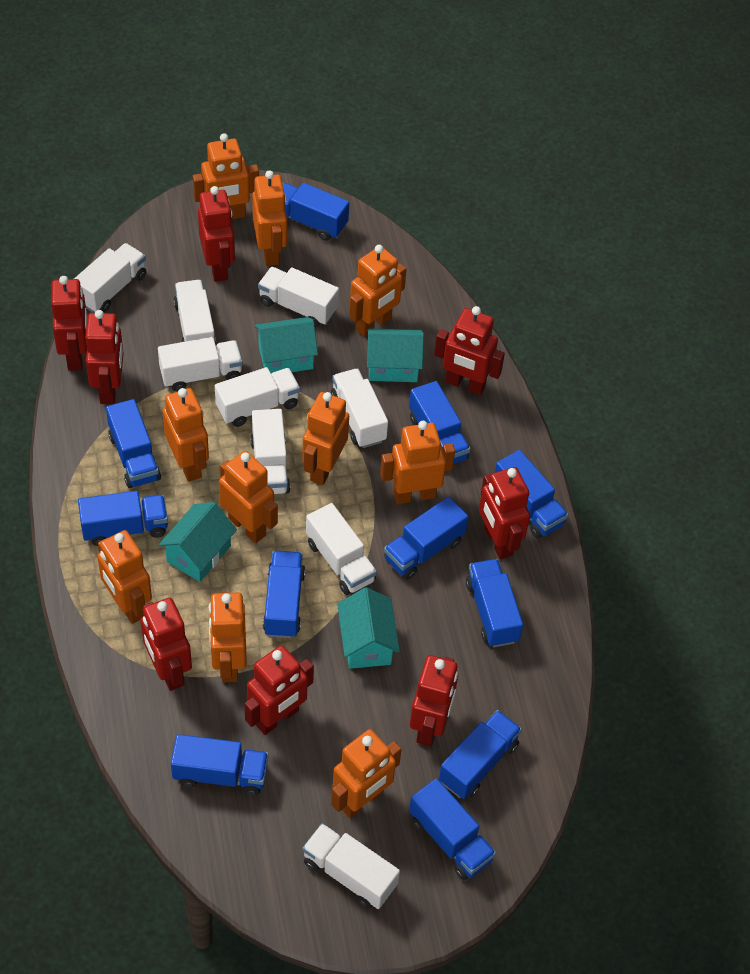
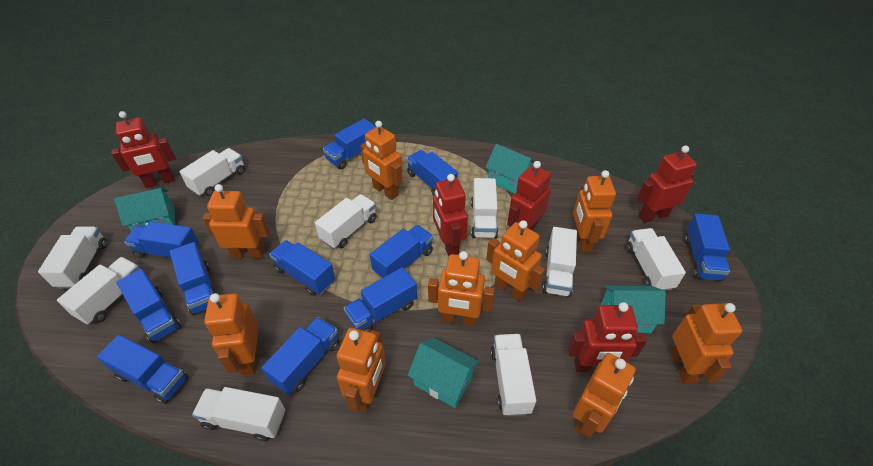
orange robot: 10 -> 9
red robot: 8 -> 5

